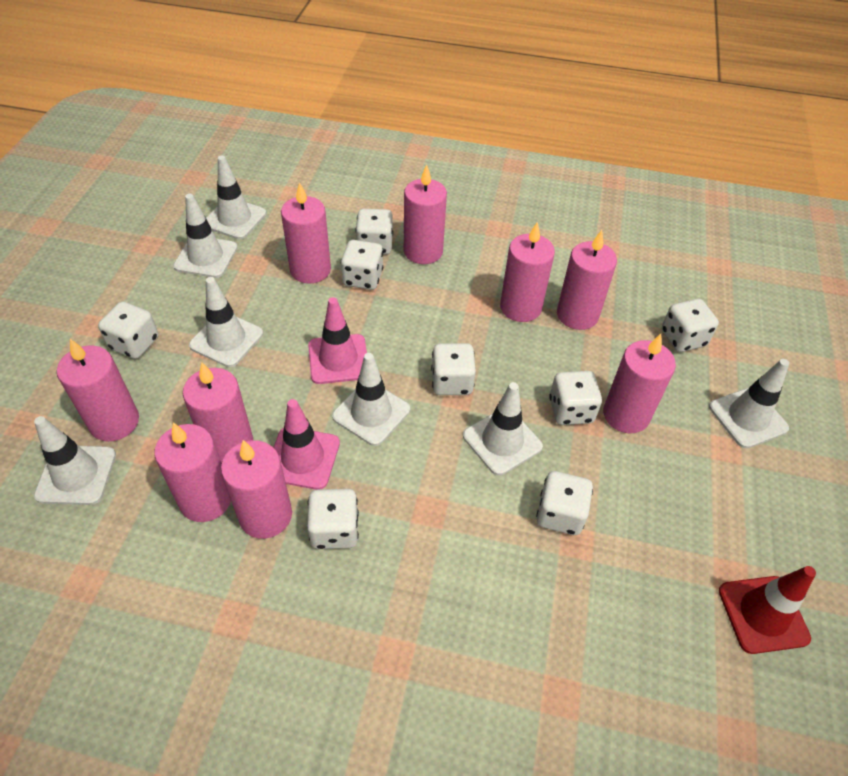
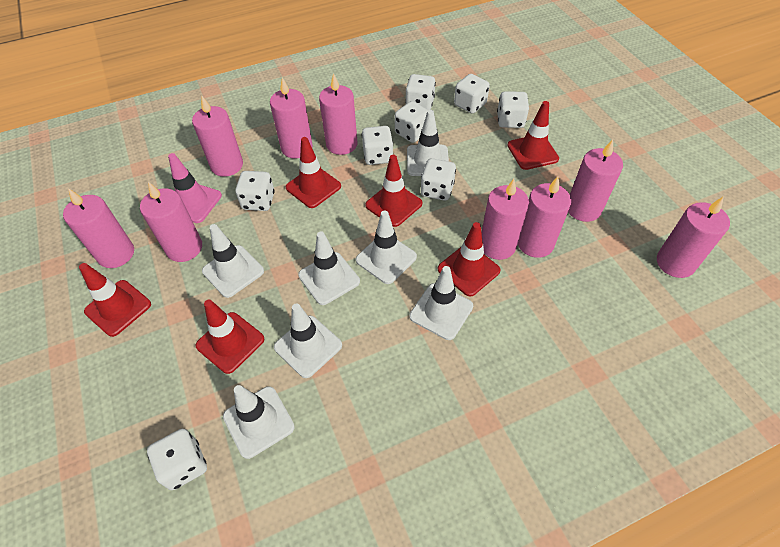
pink traffic cone: 2 -> 1
red traffic cone: 1 -> 6

